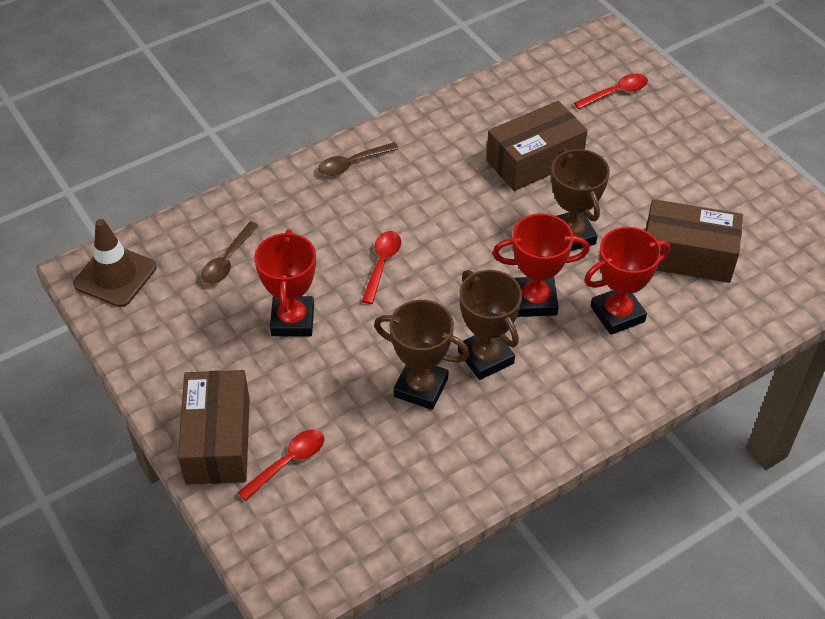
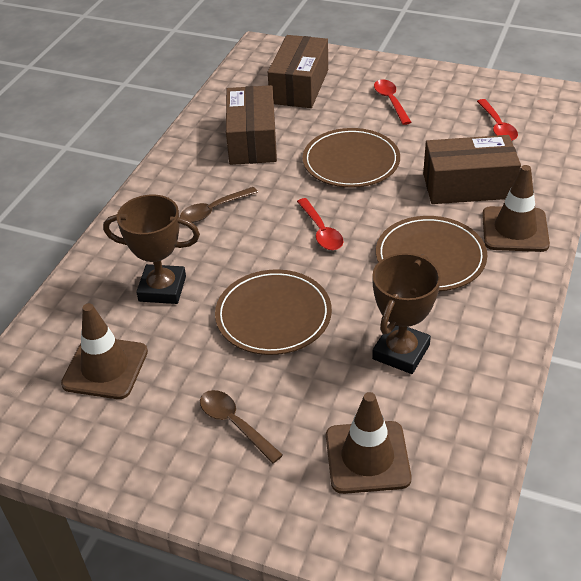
brown plate: 0 -> 3
brown traffic cone: 1 -> 3
brown trophy: 3 -> 2
red trophy: 3 -> 0

